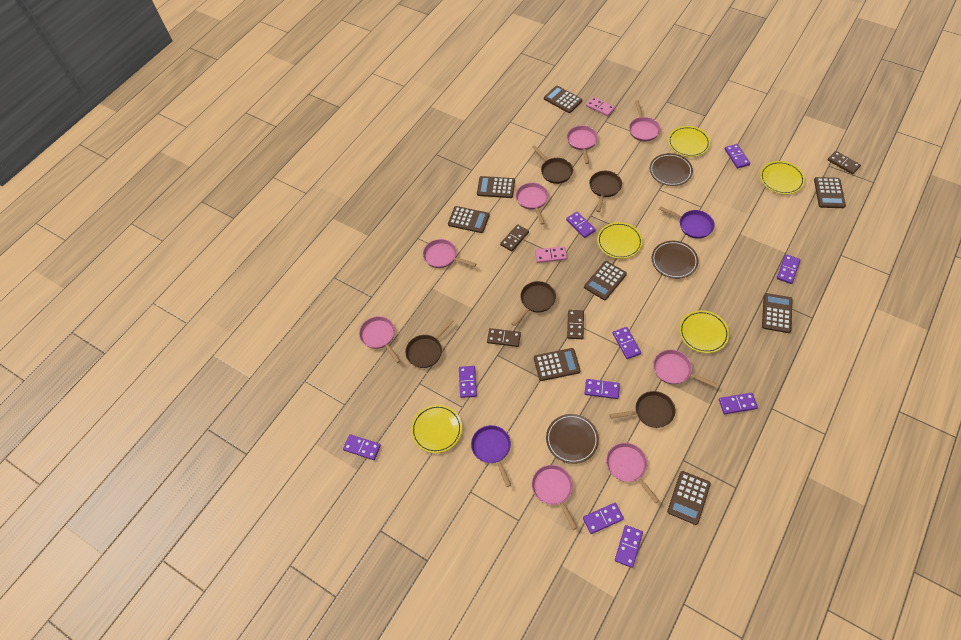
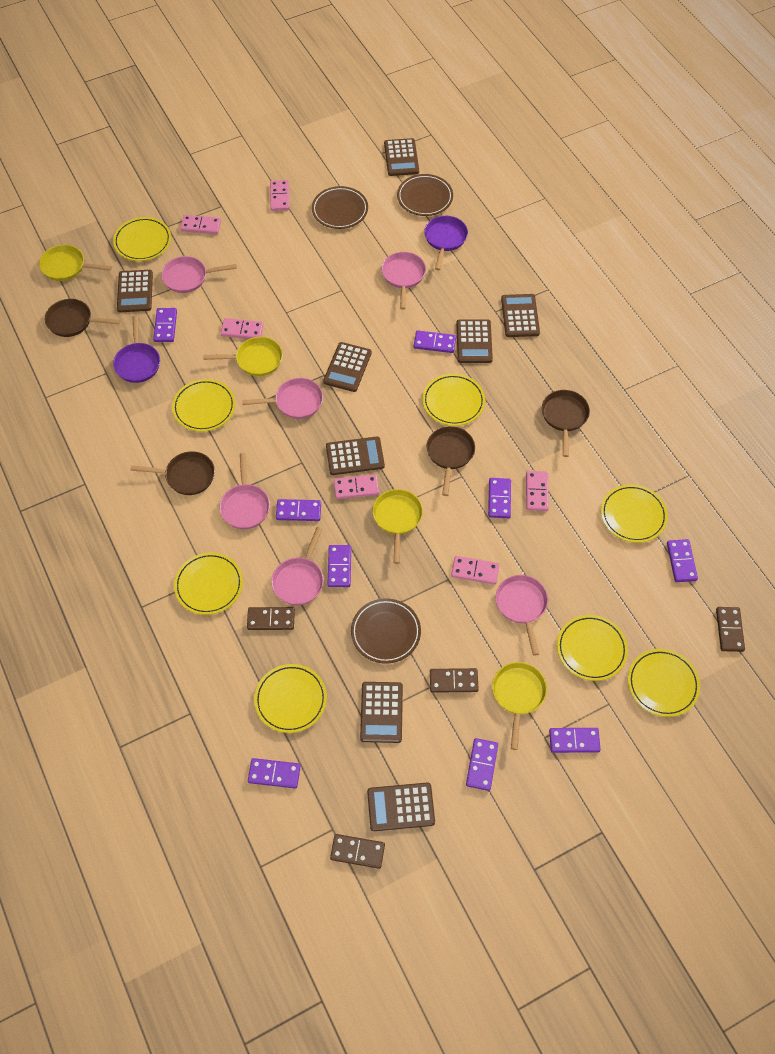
brown pan: 5 -> 4
pink domino: 2 -> 6
pink pan: 8 -> 6
purple domino: 10 -> 9
yellow pan: 0 -> 4
yellow plate: 5 -> 8

